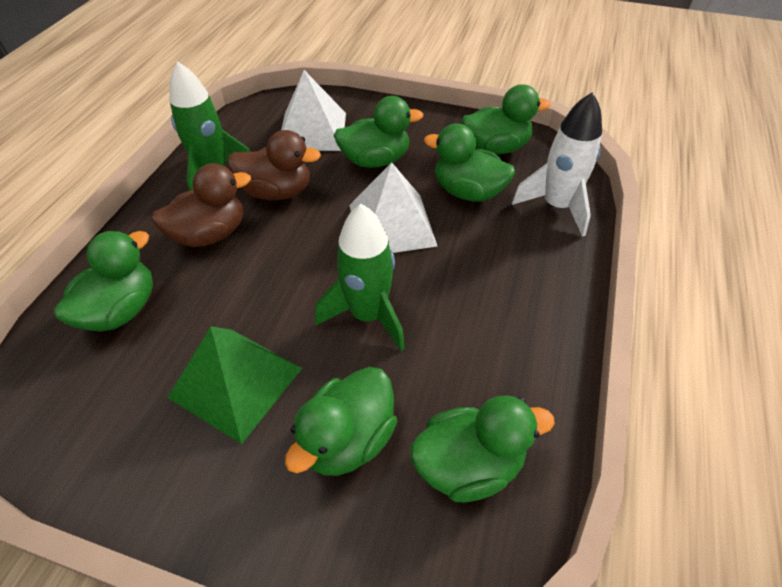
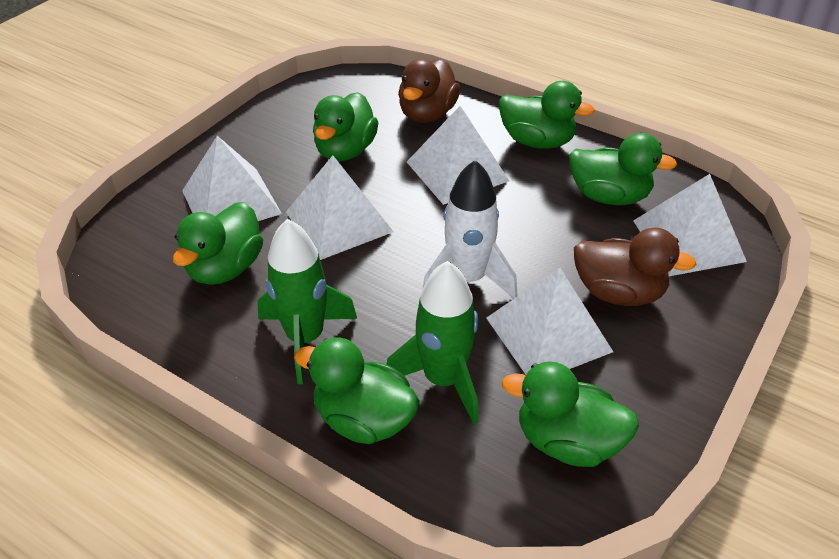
green pyramid: 1 -> 0
white pyramid: 2 -> 5

